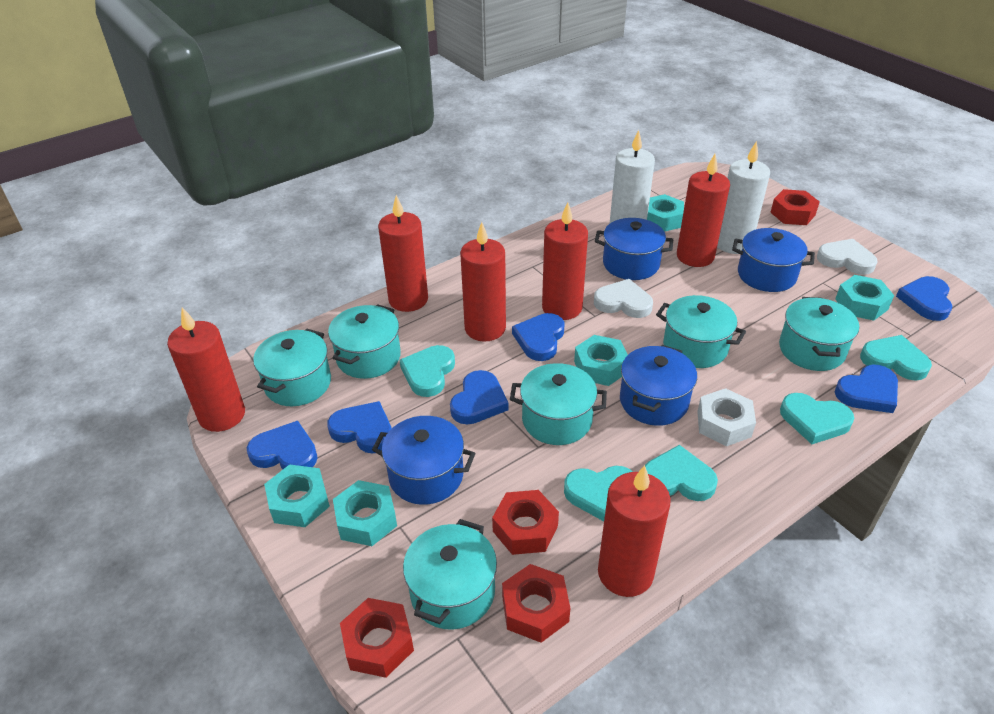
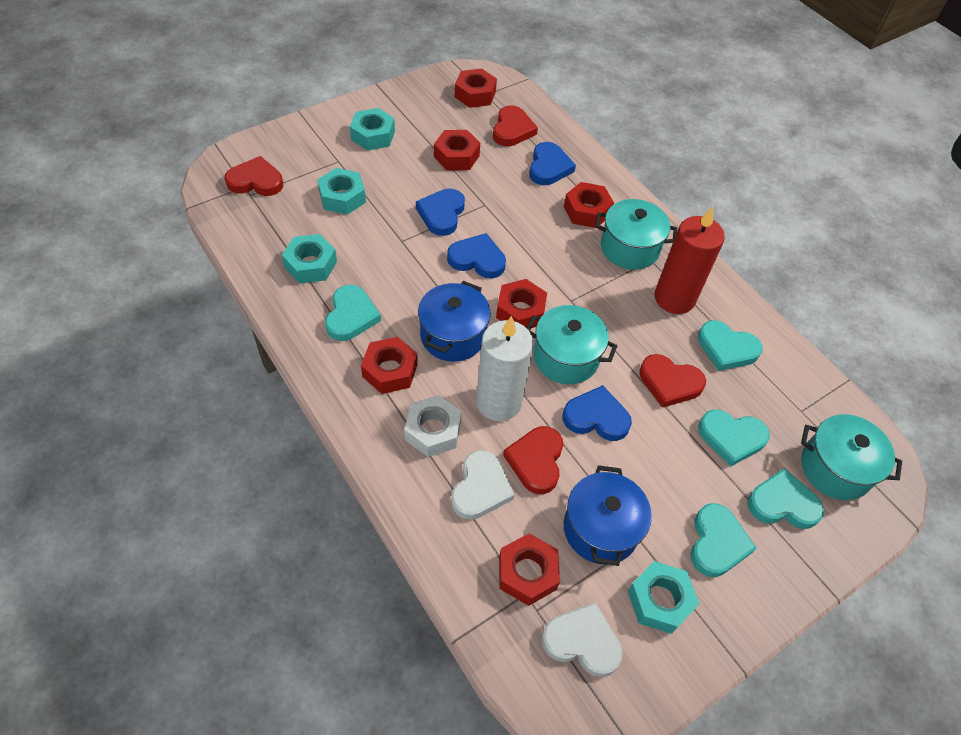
blue heart: 6 -> 4
blue pot: 4 -> 2
red candle: 6 -> 1
red heart: 0 -> 4
red nut: 4 -> 6
turquoise nut: 5 -> 4
turquoise pot: 6 -> 3
white candle: 2 -> 1

